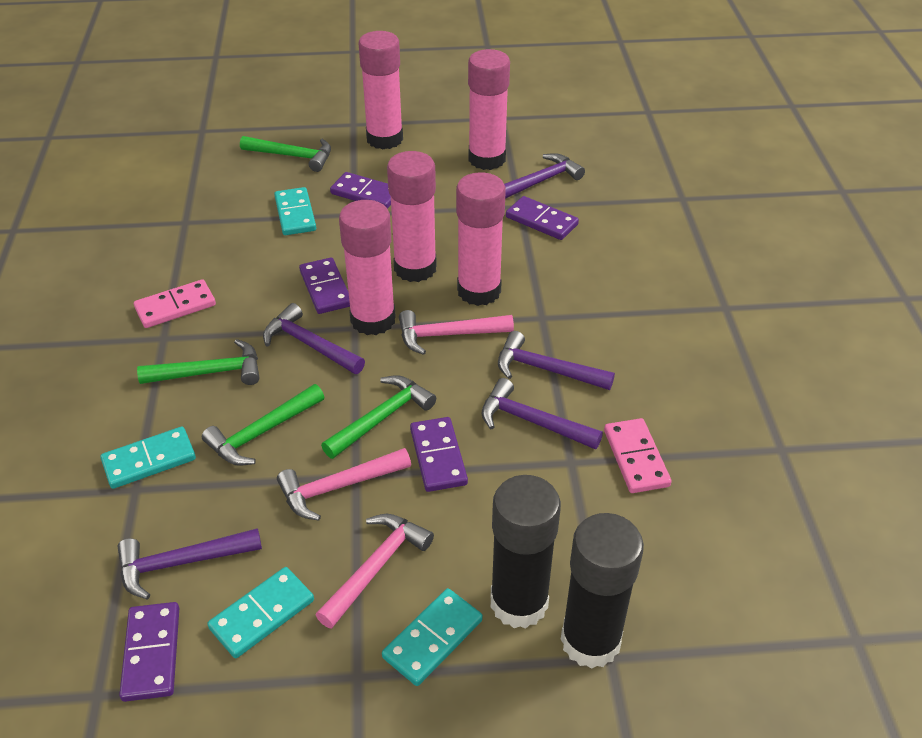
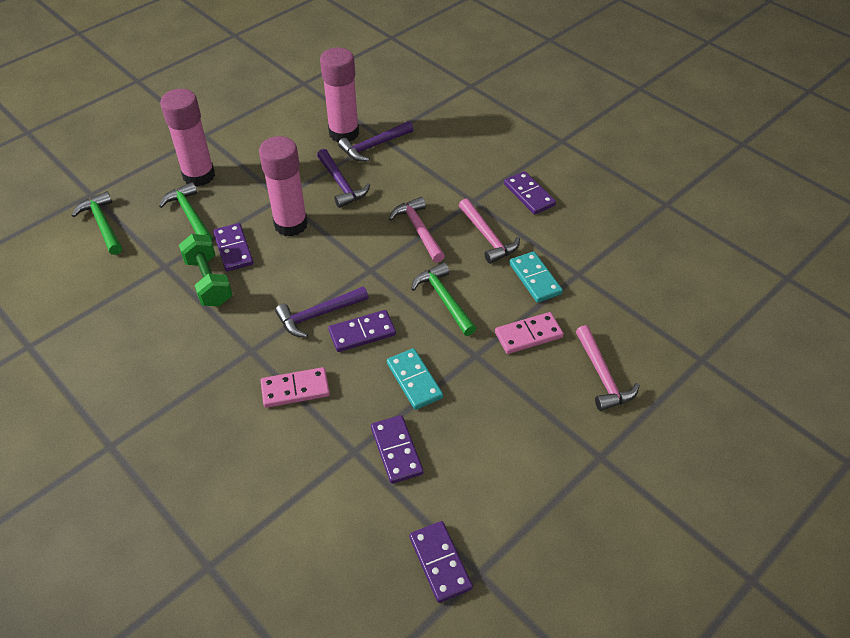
black glue stick: 2 -> 0
green dumbbell: 0 -> 1
green hammer: 4 -> 3
pink glue stick: 5 -> 3
purple hammer: 5 -> 3
turquoise domino: 4 -> 2

